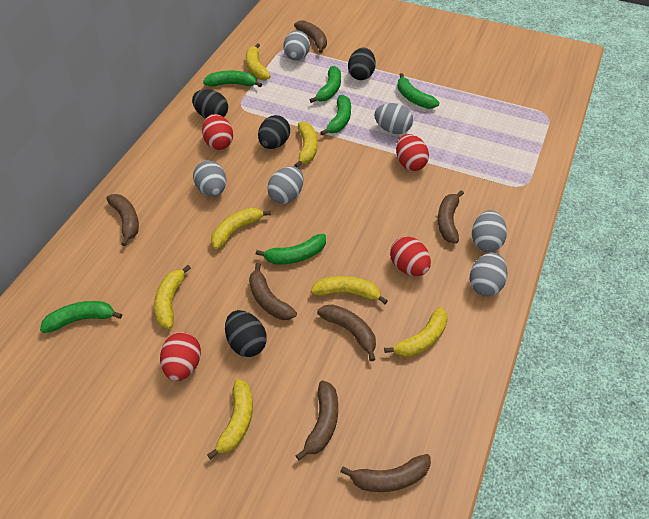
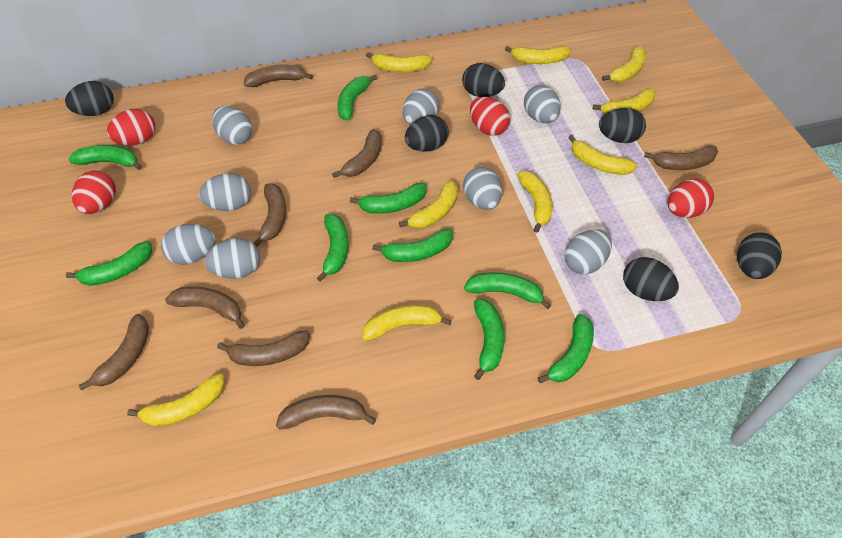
black egg: 4 -> 6
brown banana: 7 -> 8
green banana: 6 -> 9
grey egg: 6 -> 8
yellow banana: 7 -> 9

